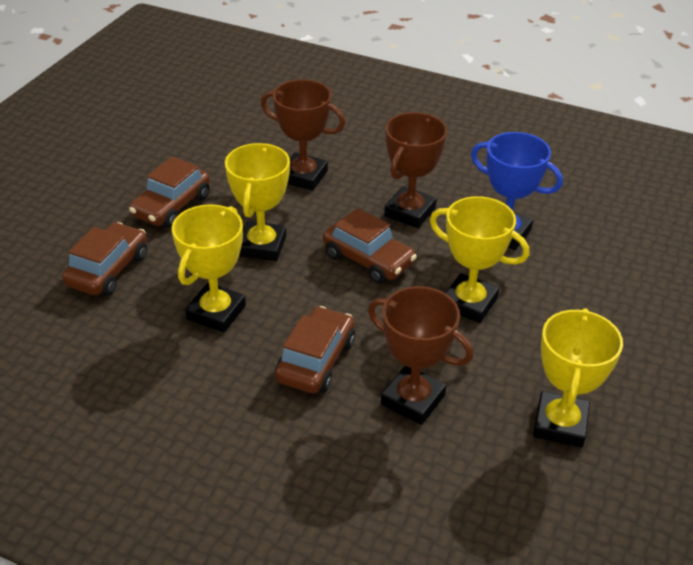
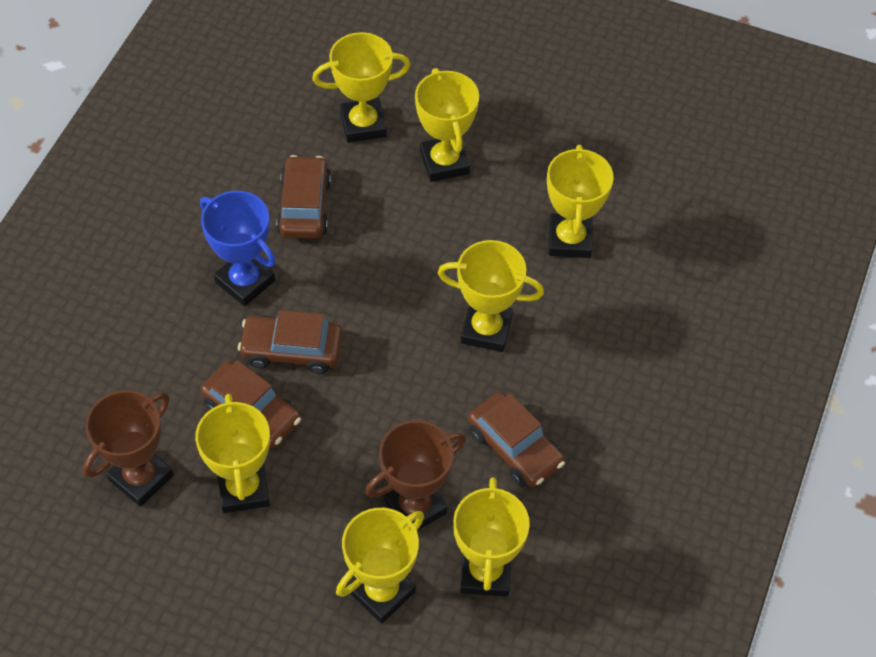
brown trophy: 3 -> 2
yellow trophy: 4 -> 7

